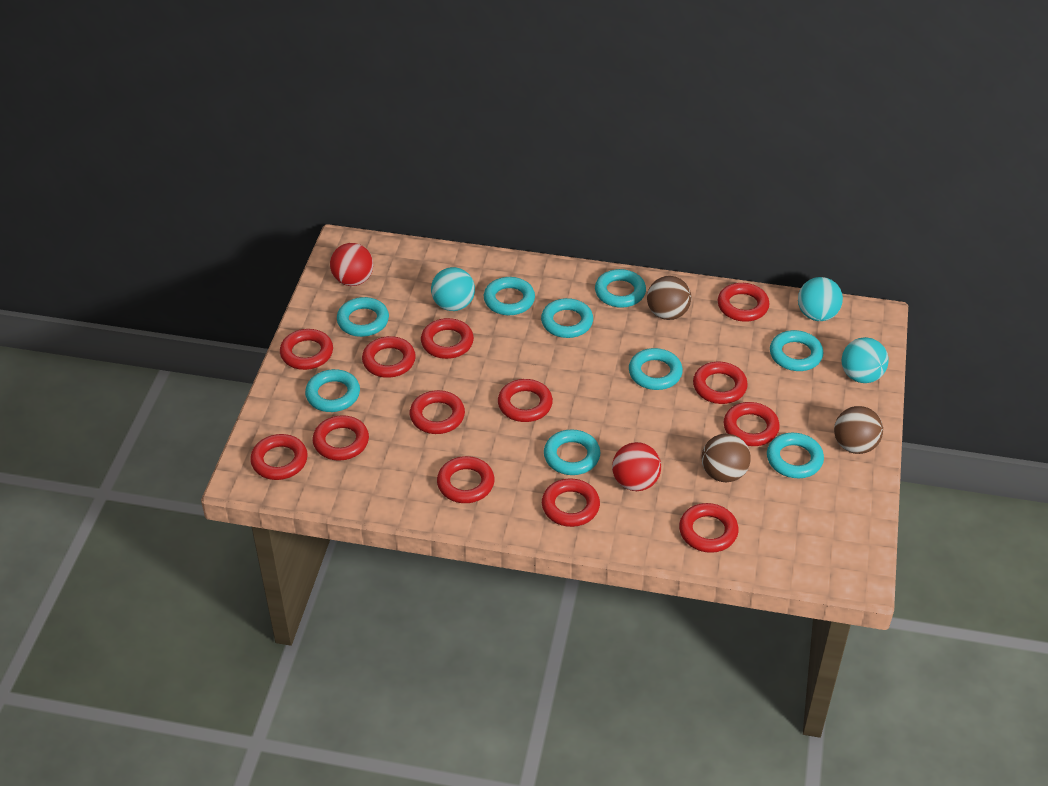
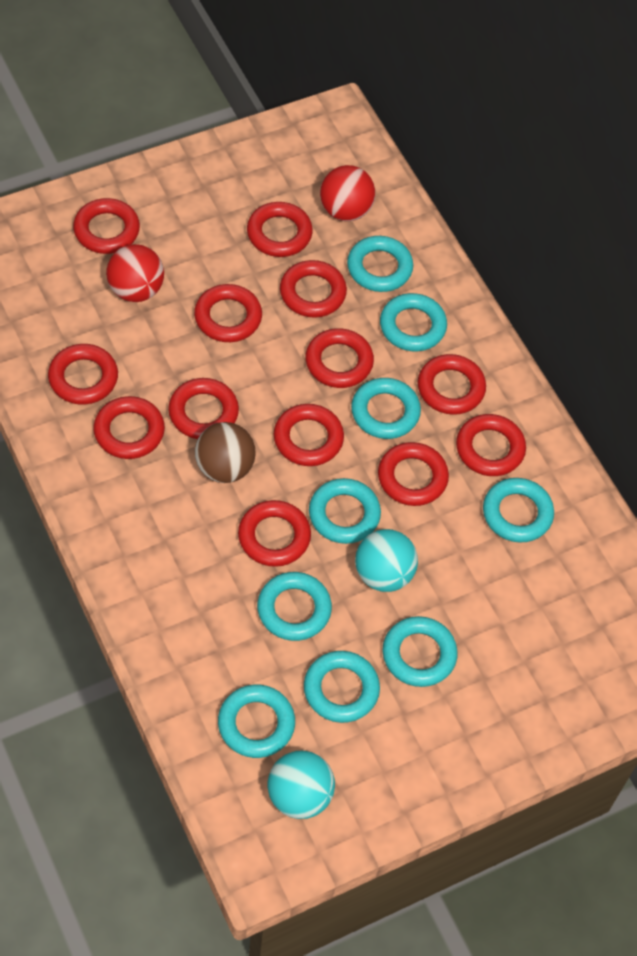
brown ball: 3 -> 1
turquoise ball: 3 -> 2

